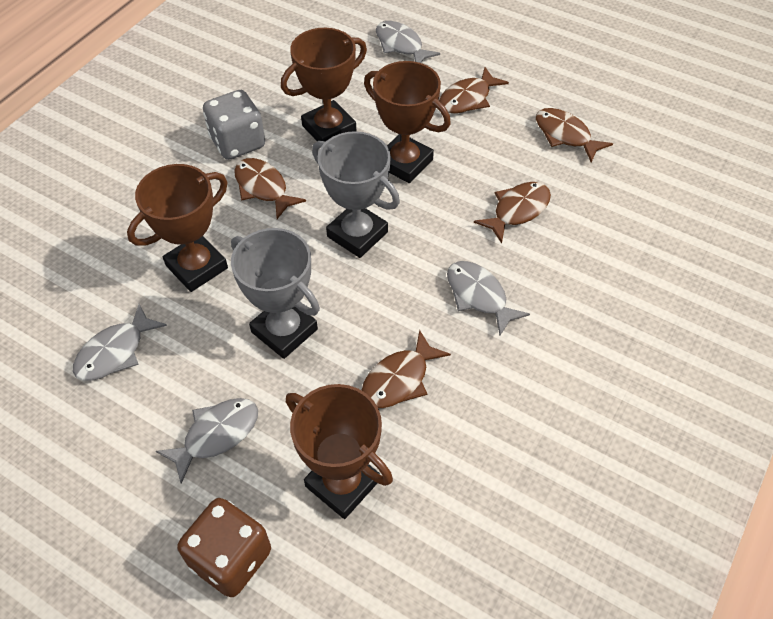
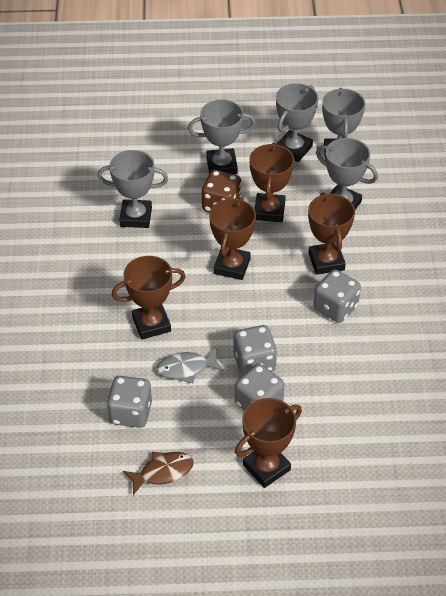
brown fish: 5 -> 1
brown trophy: 4 -> 5
grey dice: 1 -> 4
grey fish: 4 -> 1
grey trophy: 2 -> 5

